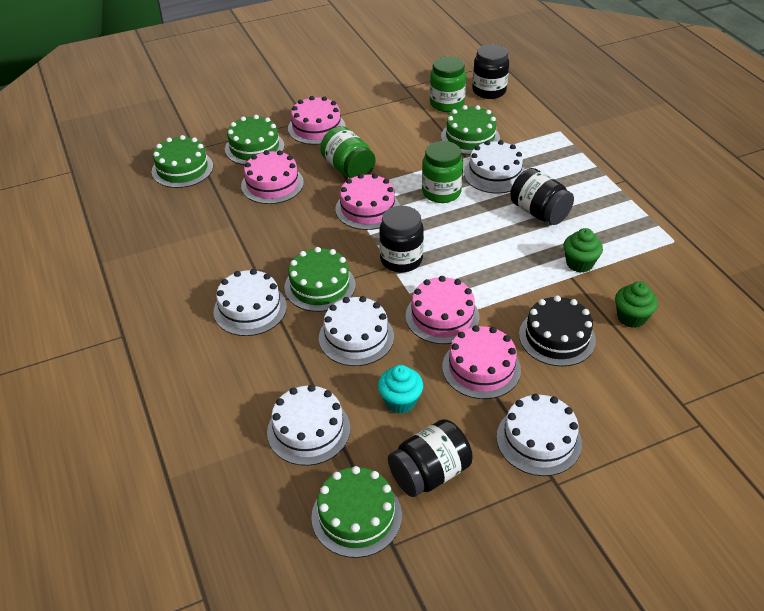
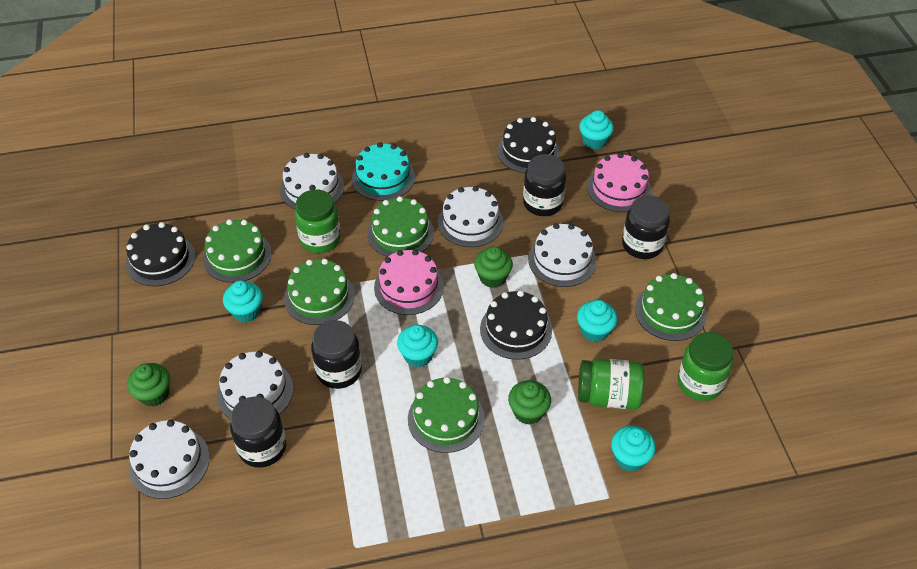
black cake: 1 -> 3
green cupcake: 2 -> 3
pink cake: 5 -> 2
turquoise cake: 0 -> 1
turquoise cupcake: 1 -> 5

